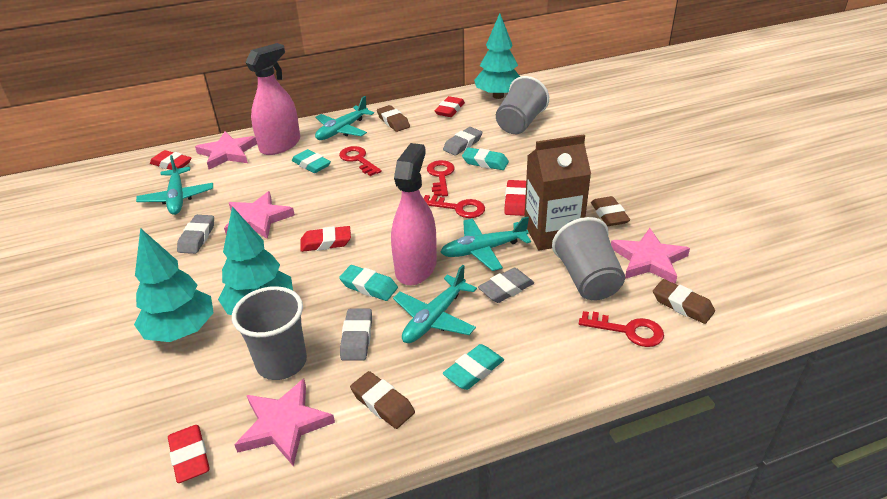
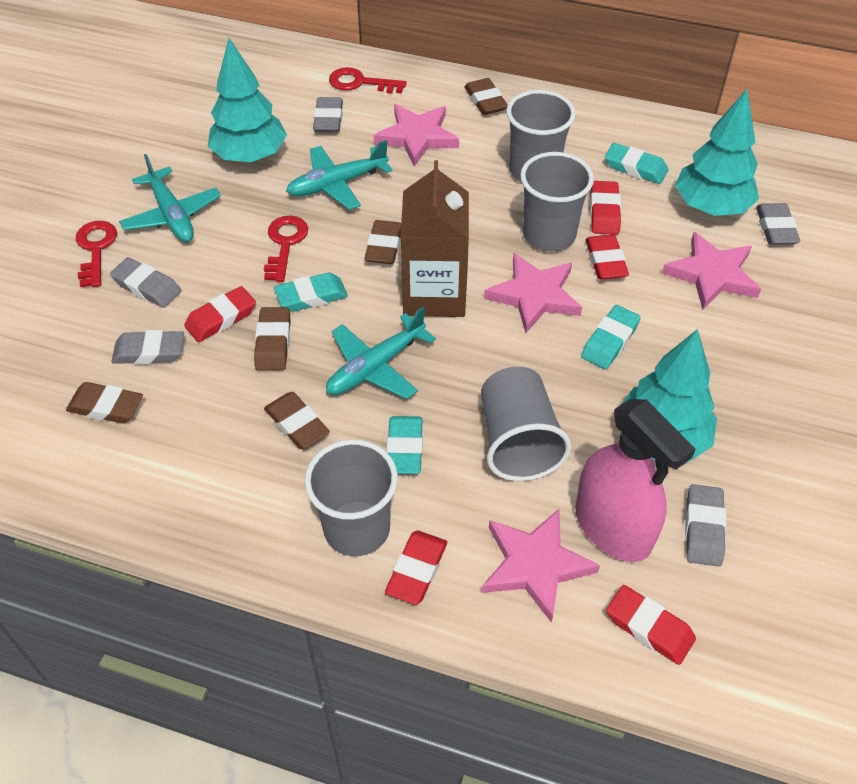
brown eraser: 4 -> 5
grey cup: 3 -> 4
grey eraser: 4 -> 5
pink spray bottle: 2 -> 1
red key: 4 -> 3
turquoise plane: 4 -> 3

